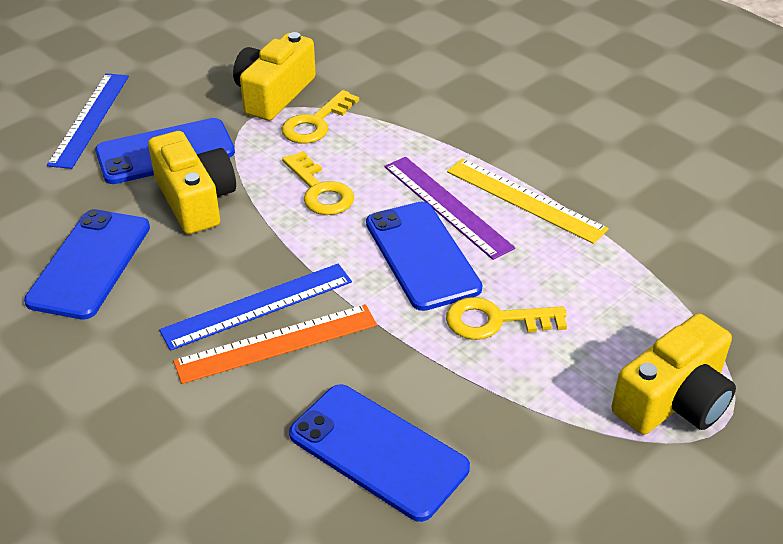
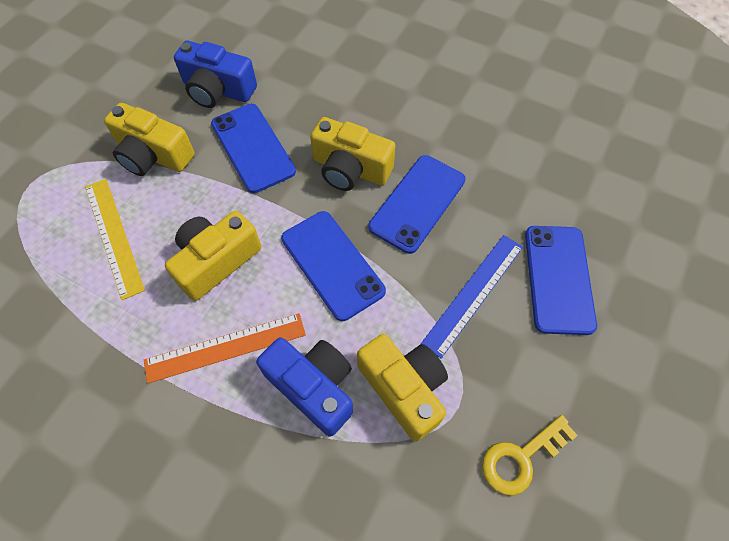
blue camera: 0 -> 2
blue ruler: 2 -> 1
purple ruler: 1 -> 0
yellow camera: 3 -> 4
yellow key: 3 -> 1

